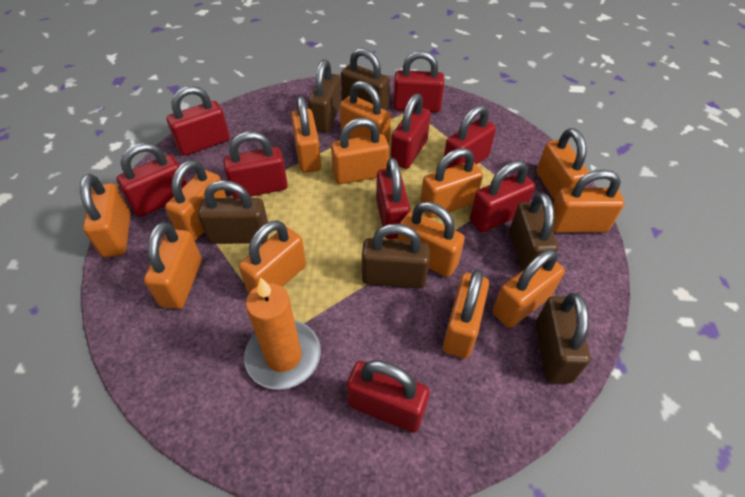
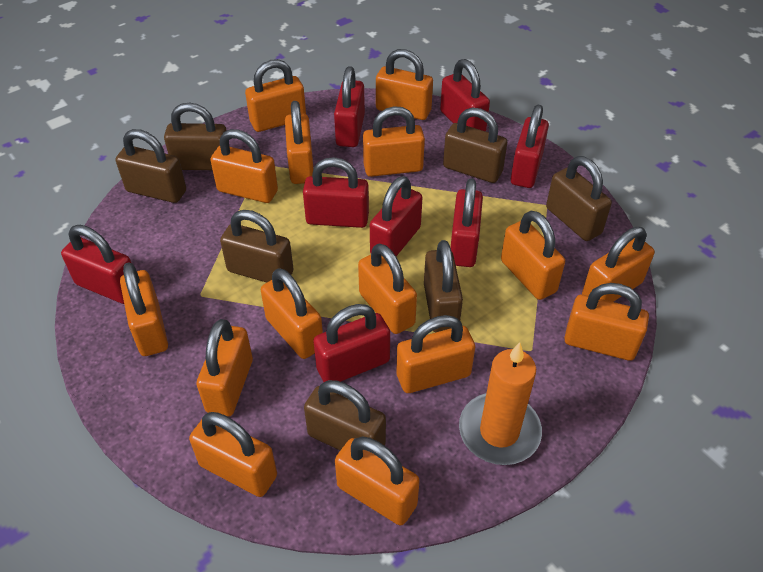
brown padlock: 6 -> 7
orange padlock: 13 -> 15
red padlock: 9 -> 8

